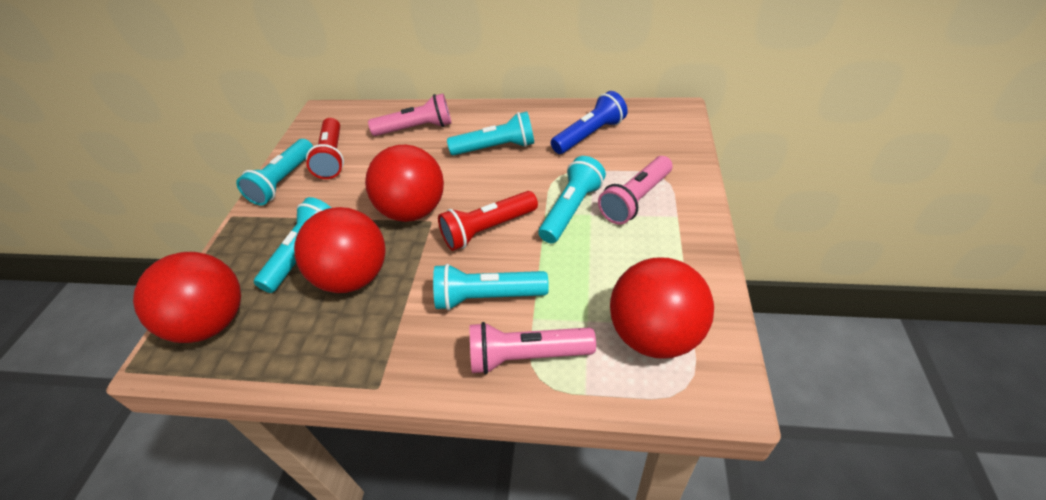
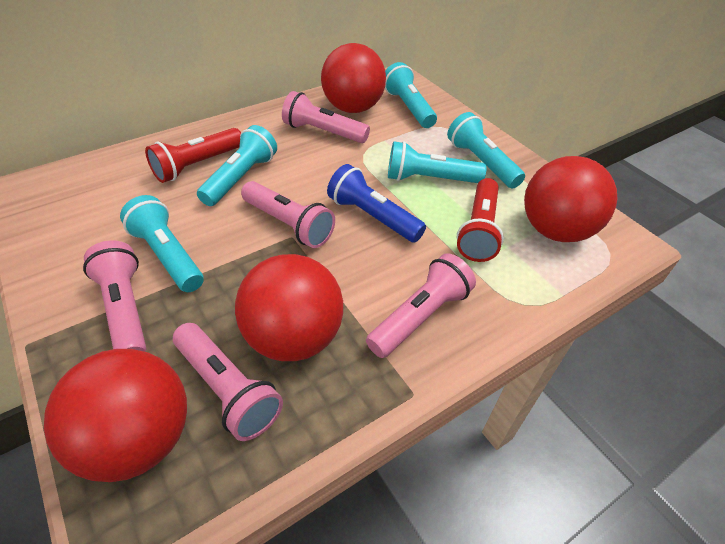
pink flashlight: 3 -> 5

